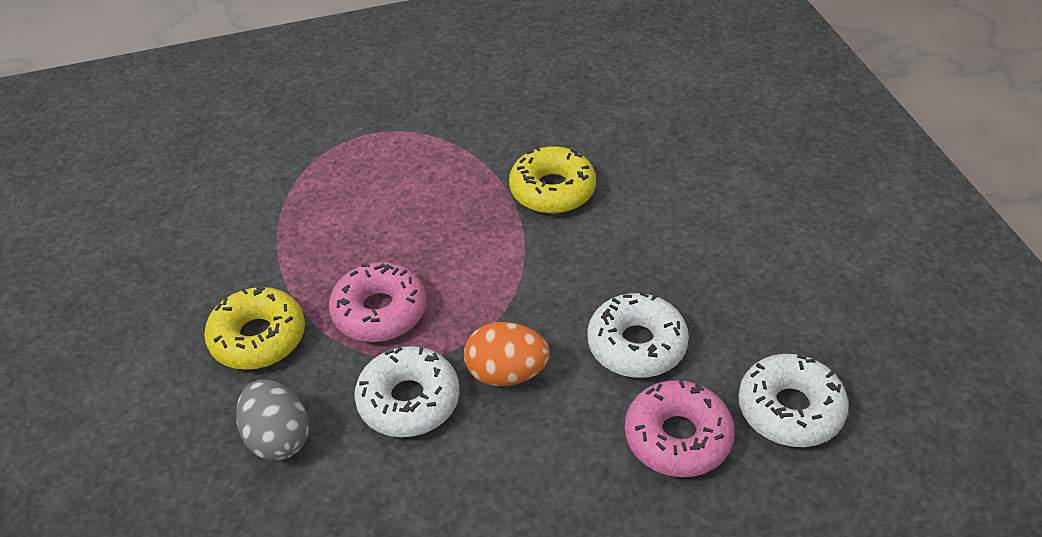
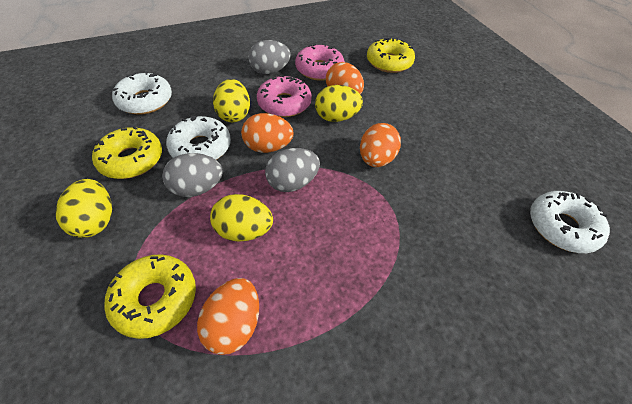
grey egg: 1 -> 3
orange egg: 1 -> 4
yellow donut: 2 -> 3
yellow egg: 0 -> 4

